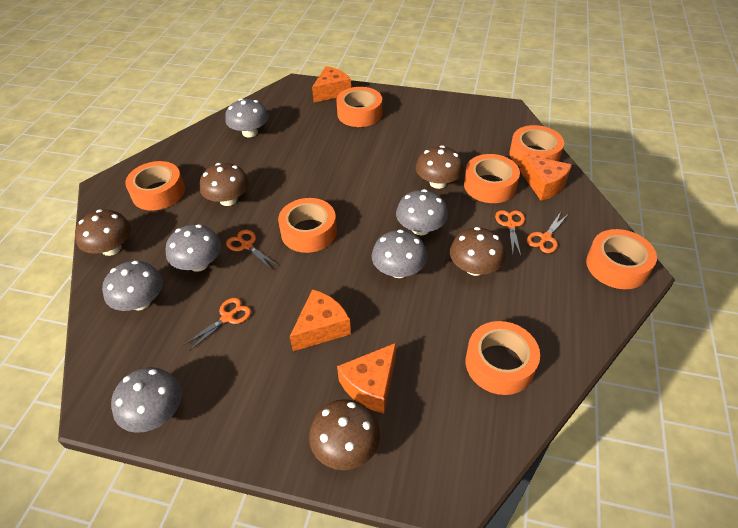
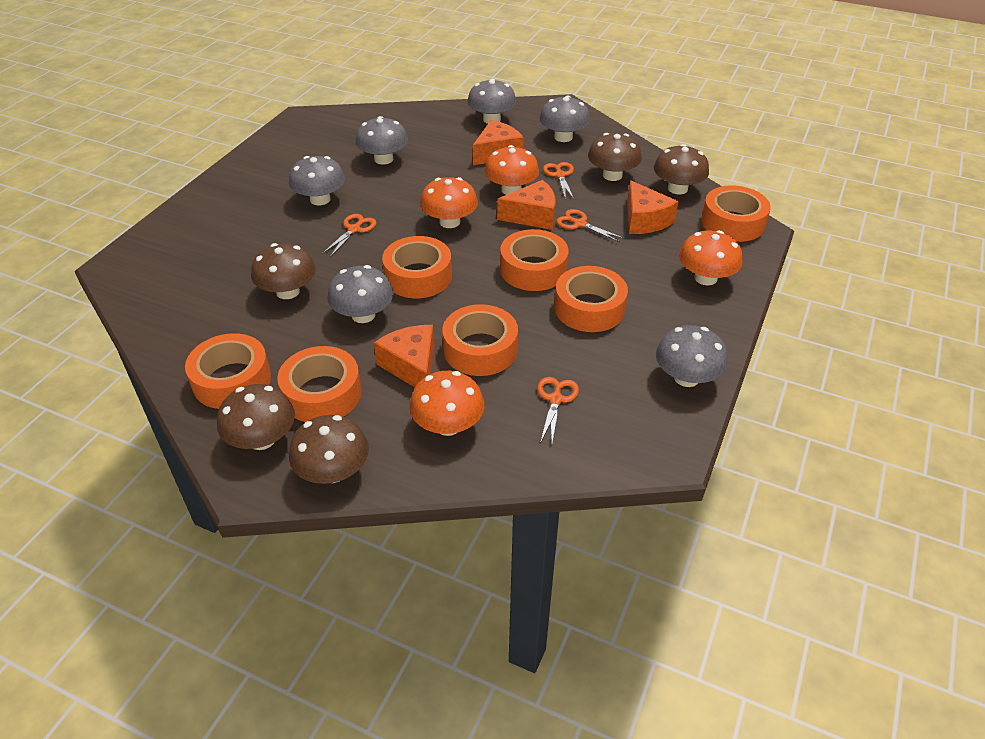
orange mushroom: 0 -> 4

